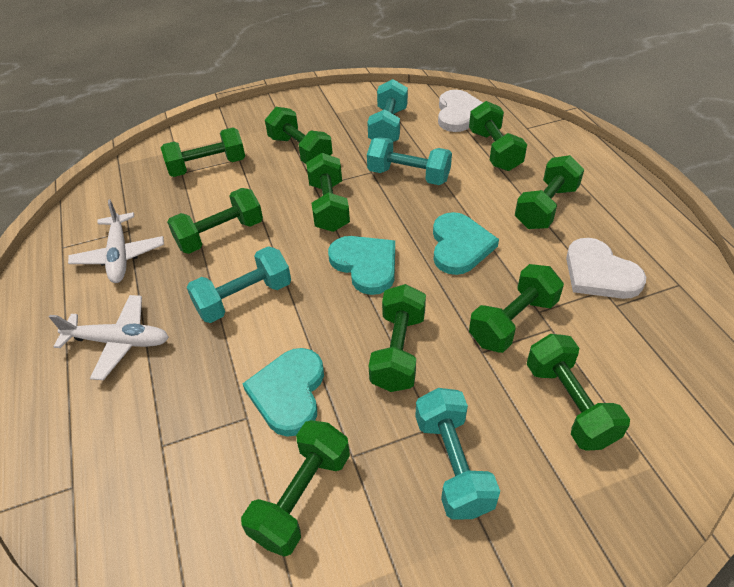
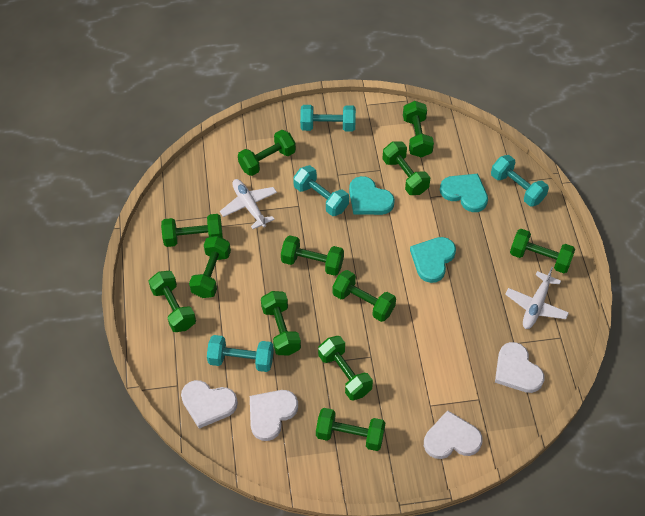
green dumbbell: 10 -> 12
white heart: 2 -> 4

